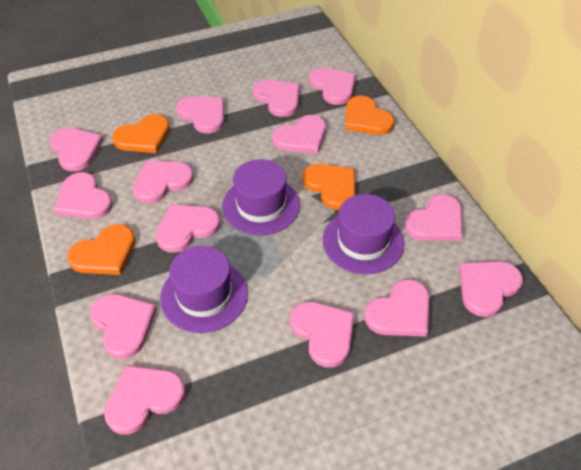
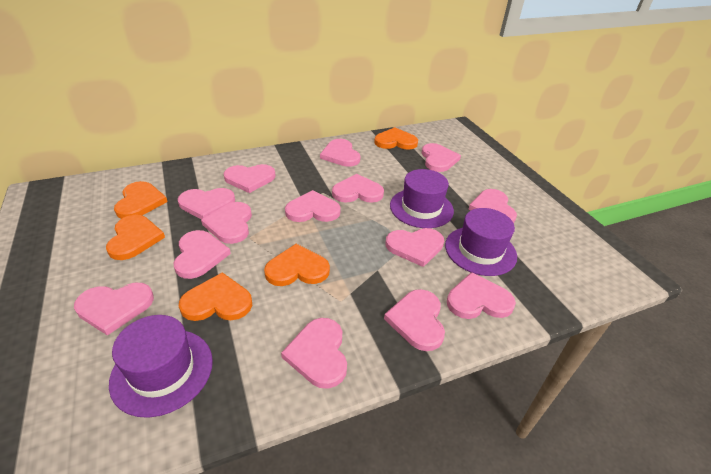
orange heart: 4 -> 5

